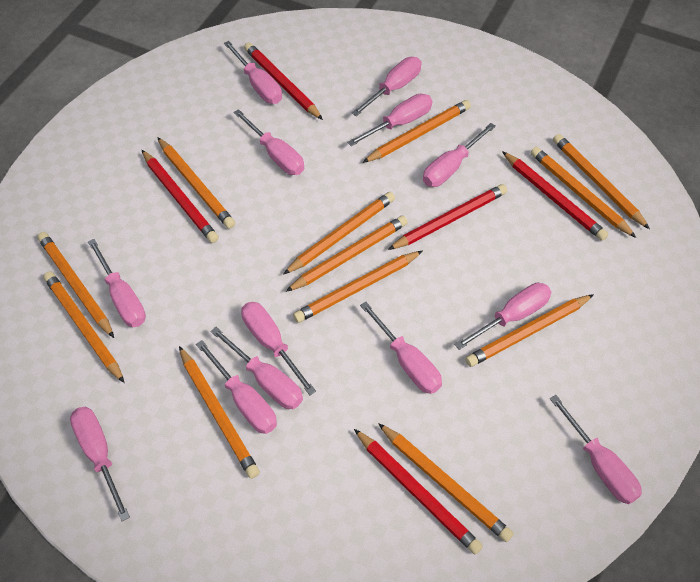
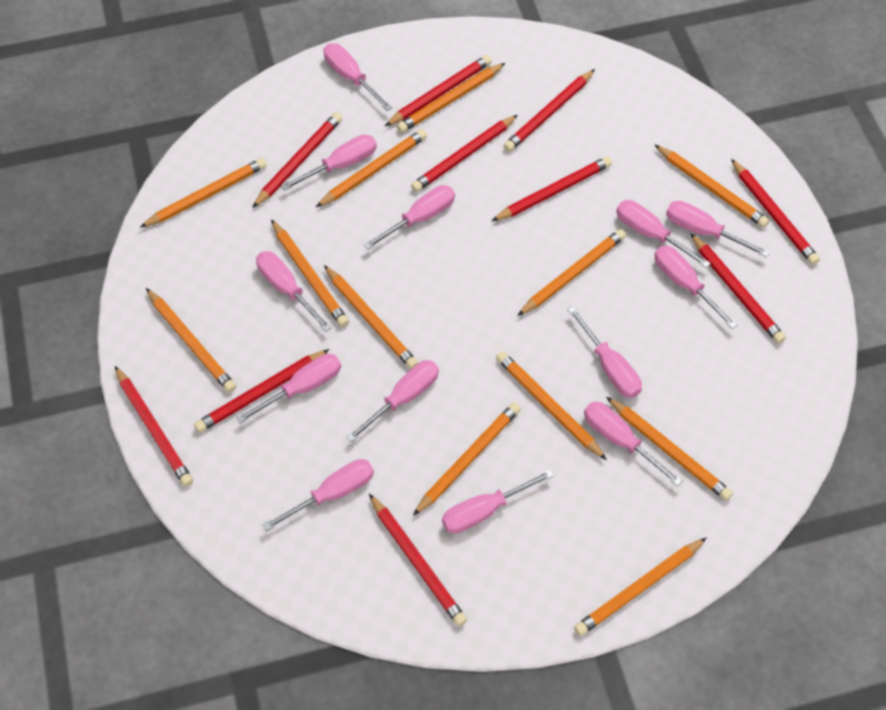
red pencil: 5 -> 10

